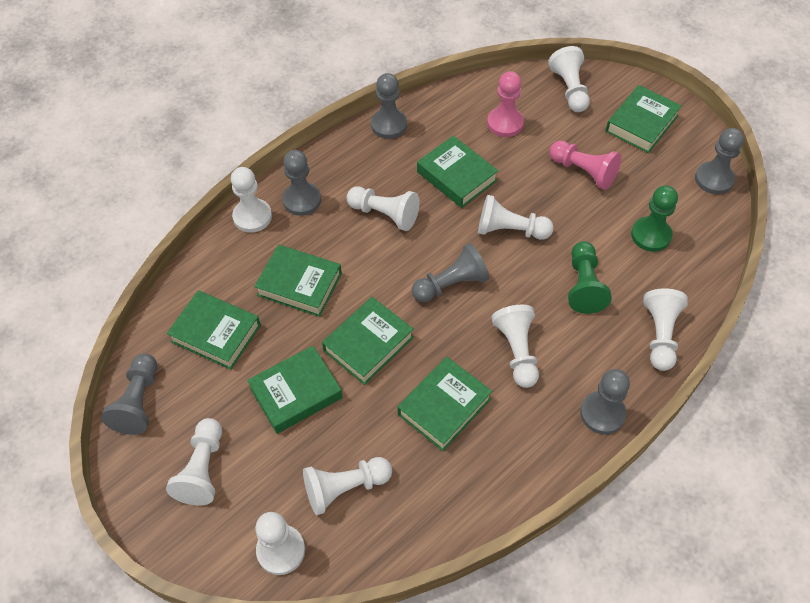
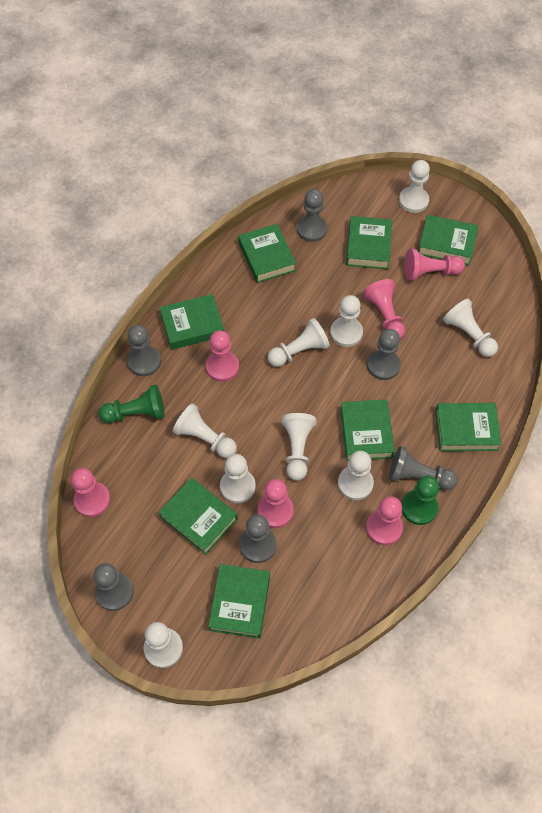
green book: 7 -> 8
pink pawn: 2 -> 6

